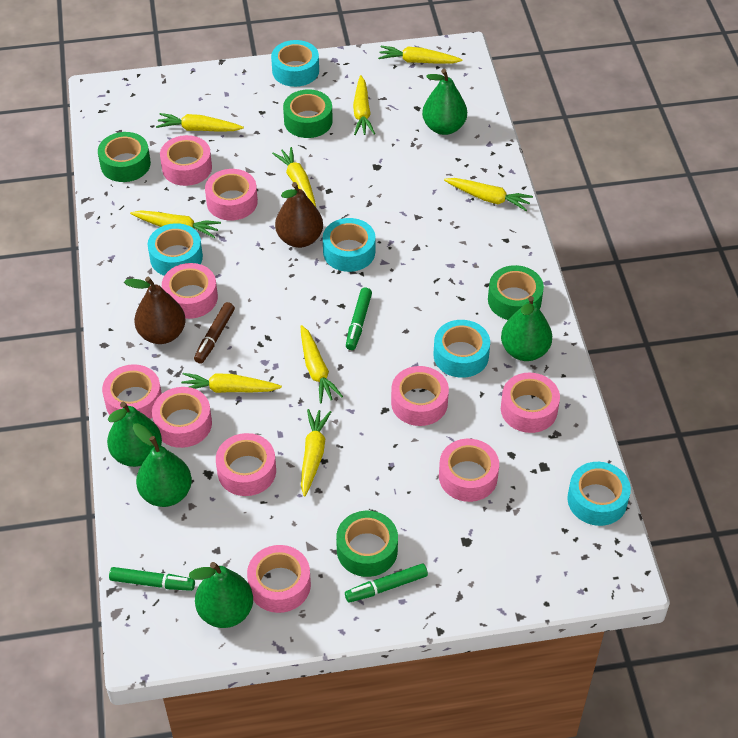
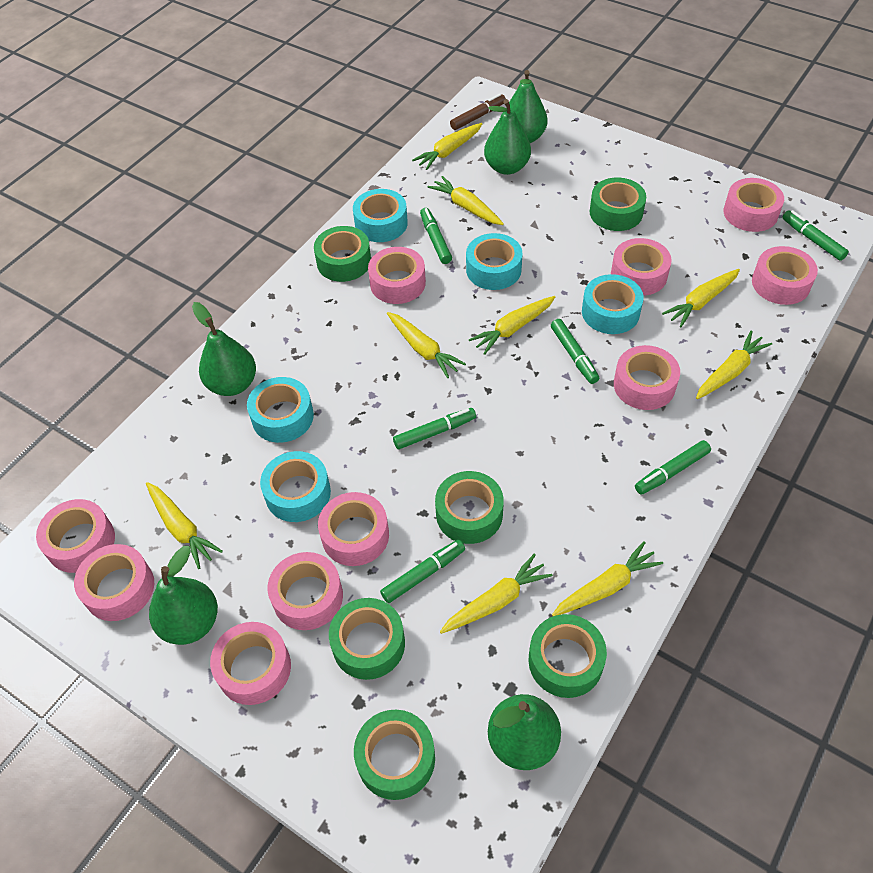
brown pear: 2 -> 0
green marker: 3 -> 6
green tape: 4 -> 6

